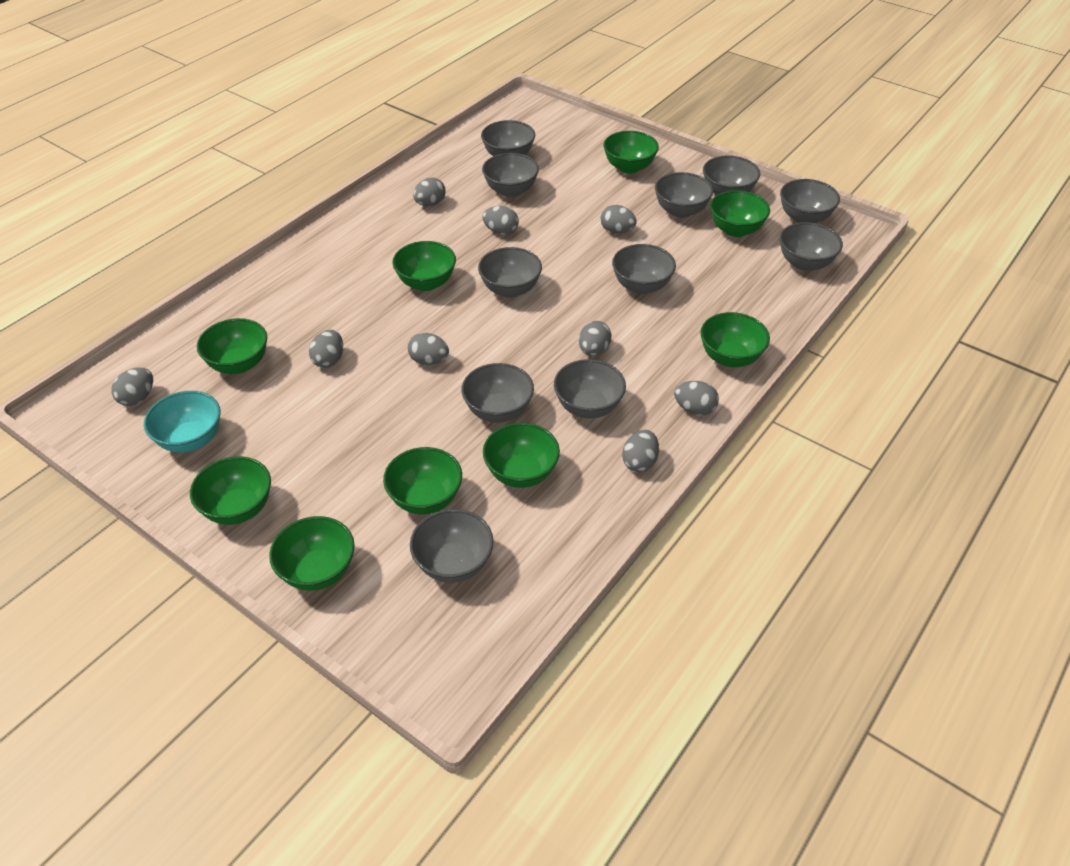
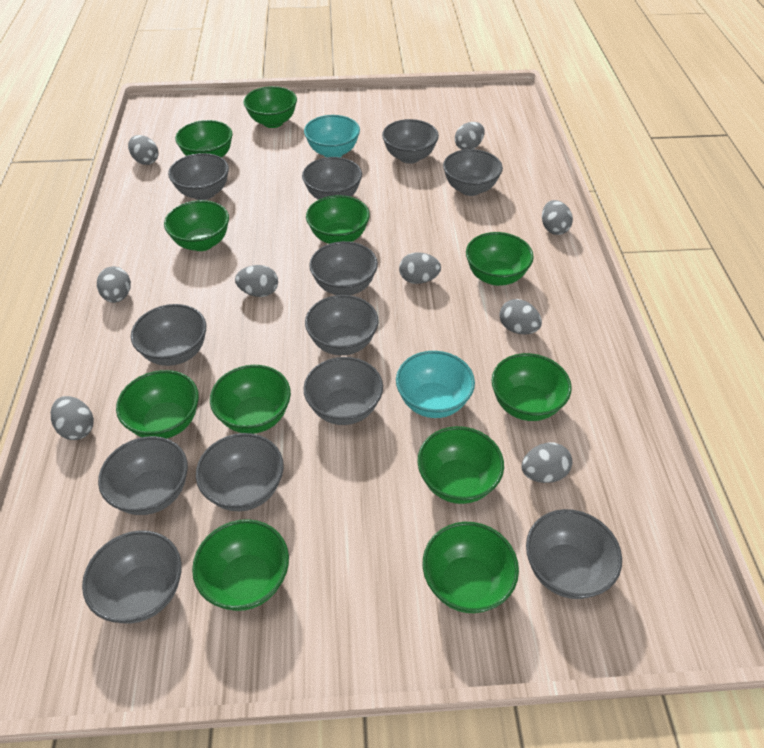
green bowl: 9 -> 11
grey bowl: 11 -> 12
turquoise bowl: 1 -> 2

